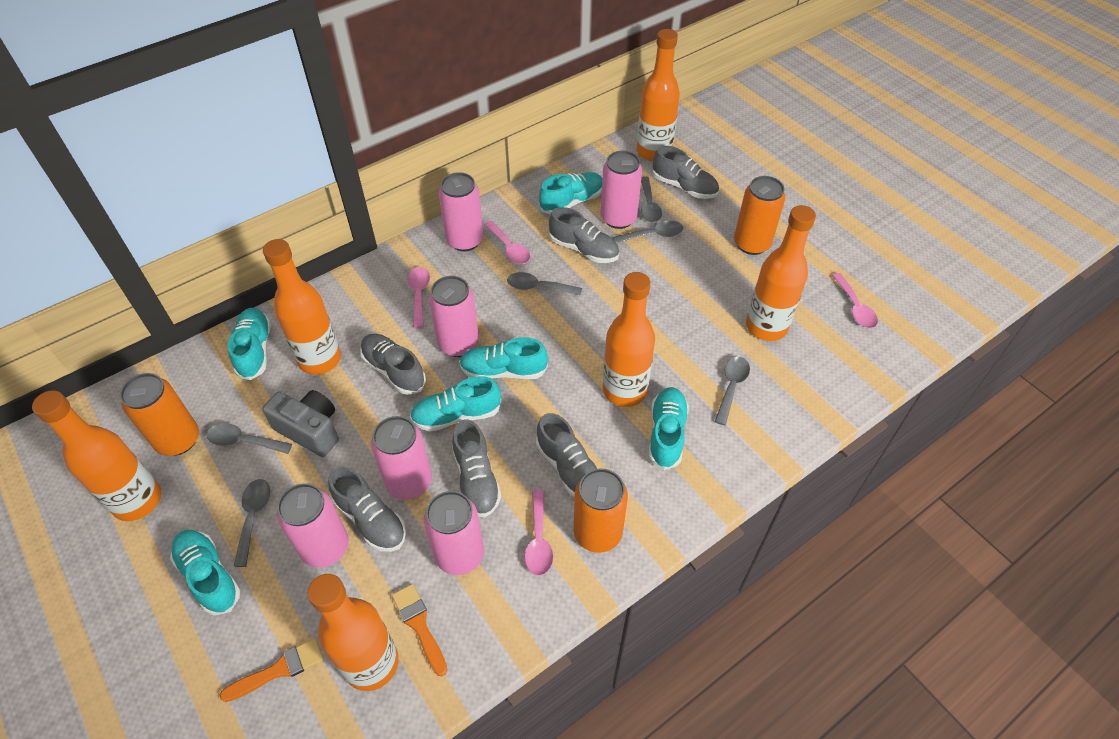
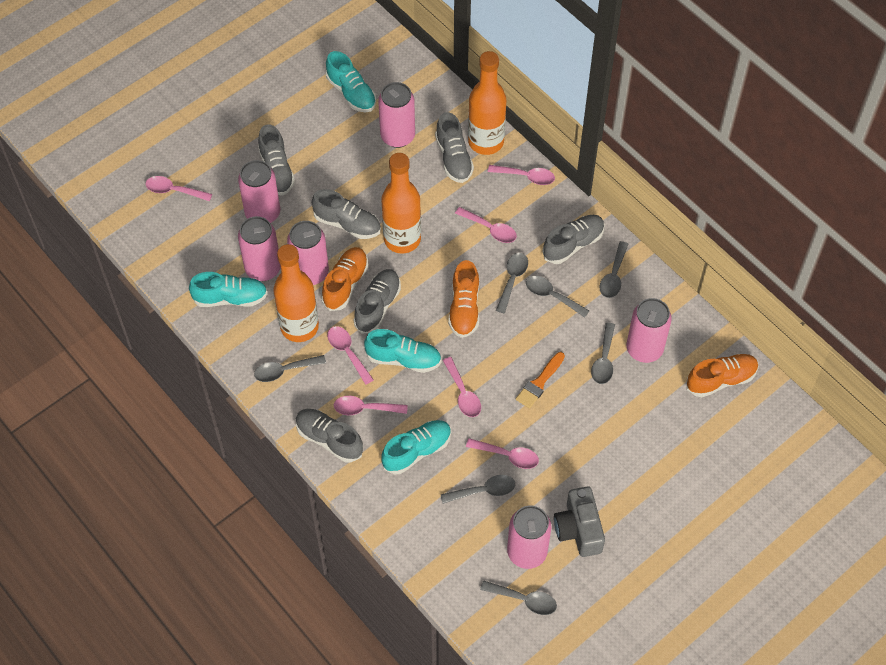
grey spoon: 6 -> 7
orange bottle: 6 -> 3
orange brush: 2 -> 1
orange can: 3 -> 0
orange shoe: 0 -> 3
pink spoon: 4 -> 7
turquoise shoe: 6 -> 4

